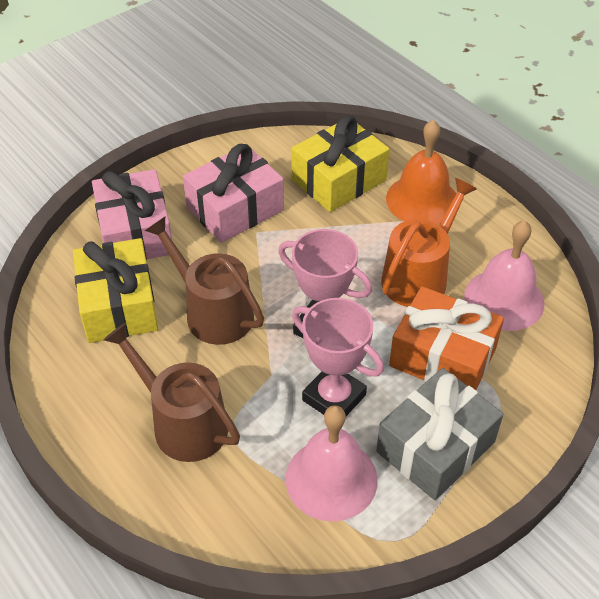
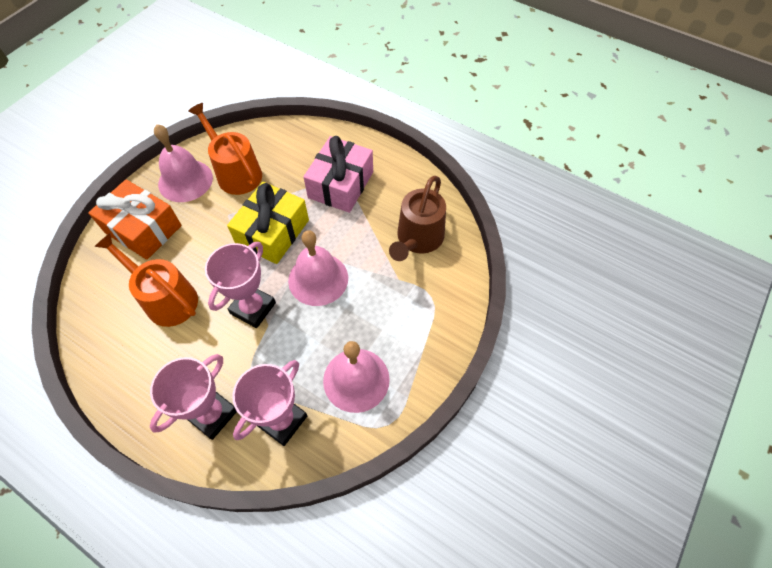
brown watering can: 2 -> 1
grey gift: 1 -> 0
orange bell: 1 -> 0
orange watering can: 1 -> 2
pink bell: 2 -> 3
pink gift: 2 -> 1
pink trophy: 2 -> 3
yellow gift: 2 -> 1

